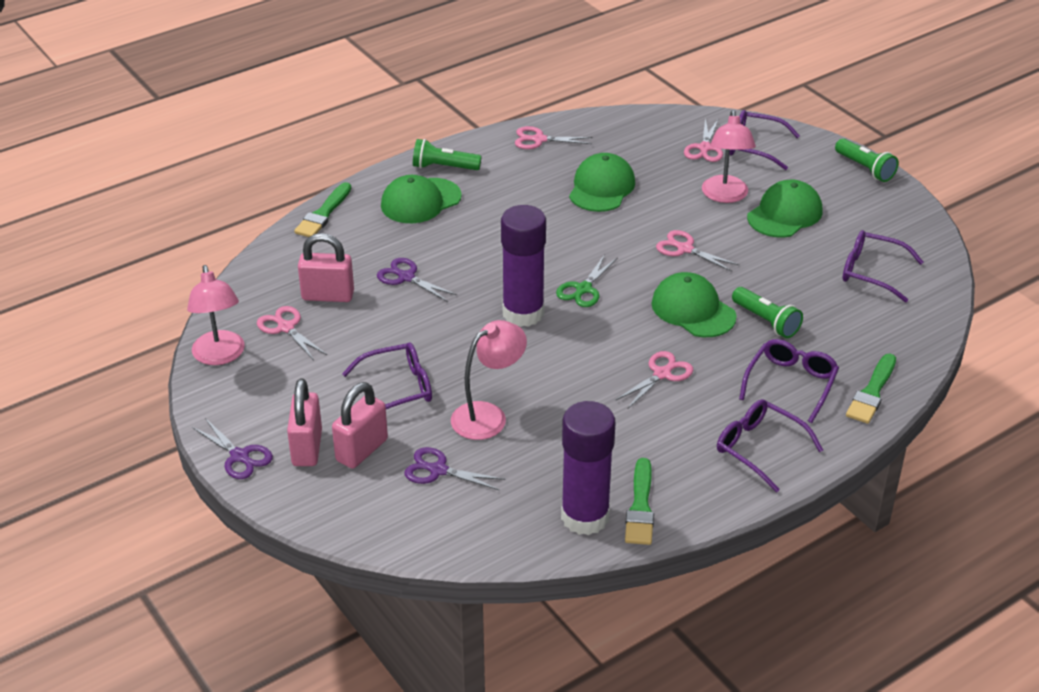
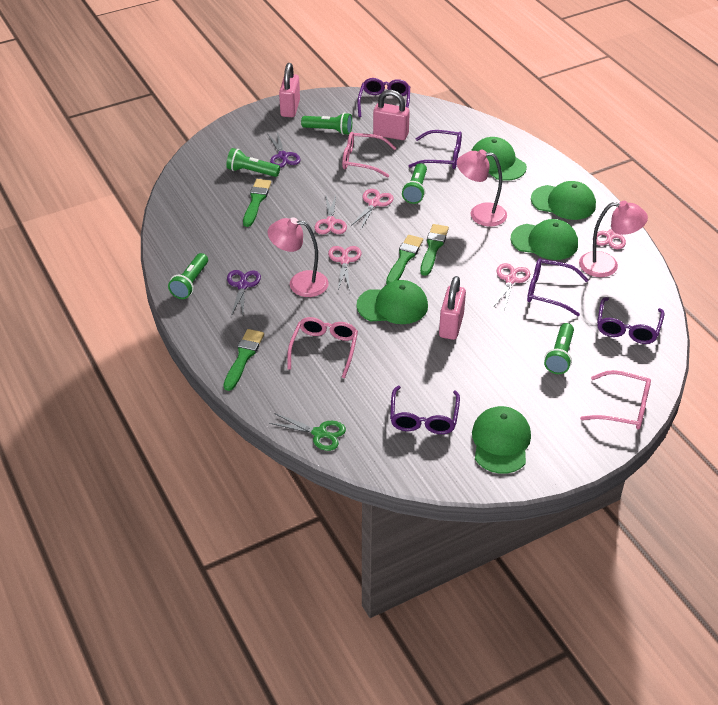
green brush: 3 -> 4
green cap: 4 -> 5
green flashlight: 3 -> 5
pink glasses: 0 -> 3
purple glue stick: 2 -> 0
purple scissors: 3 -> 2

